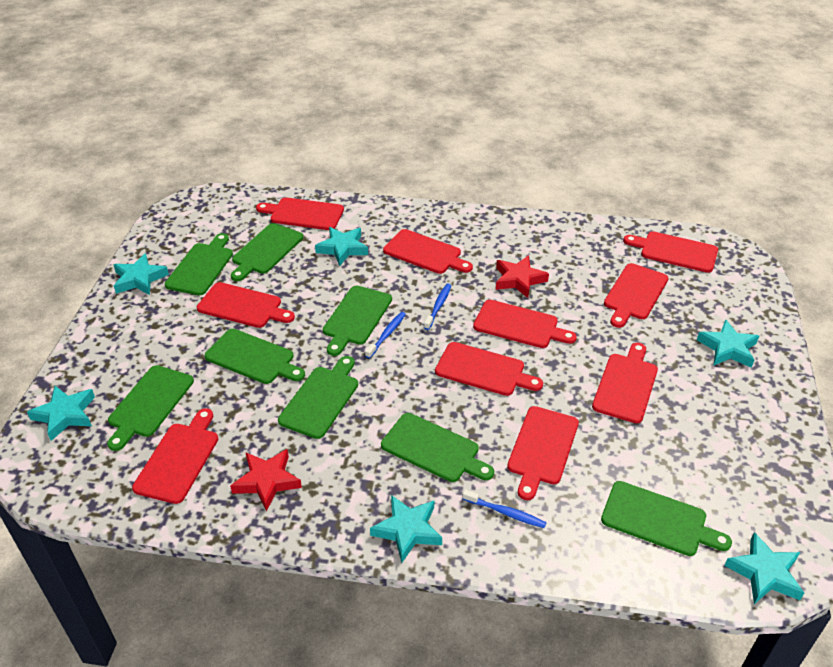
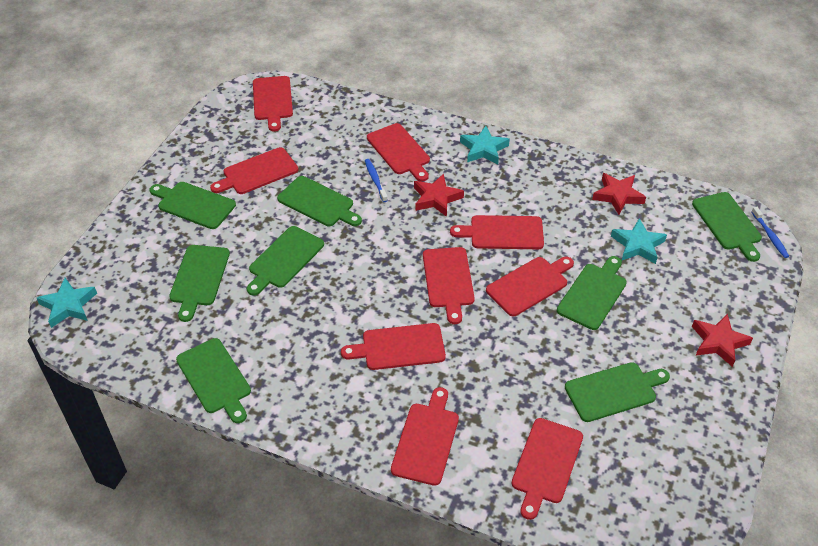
blue toothbrush: 3 -> 2
red cutting board: 10 -> 9
red star: 2 -> 3
turquoise star: 6 -> 3

